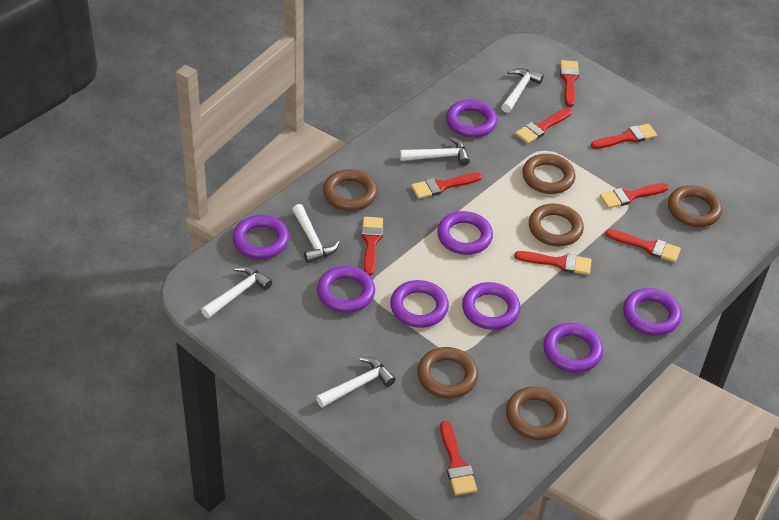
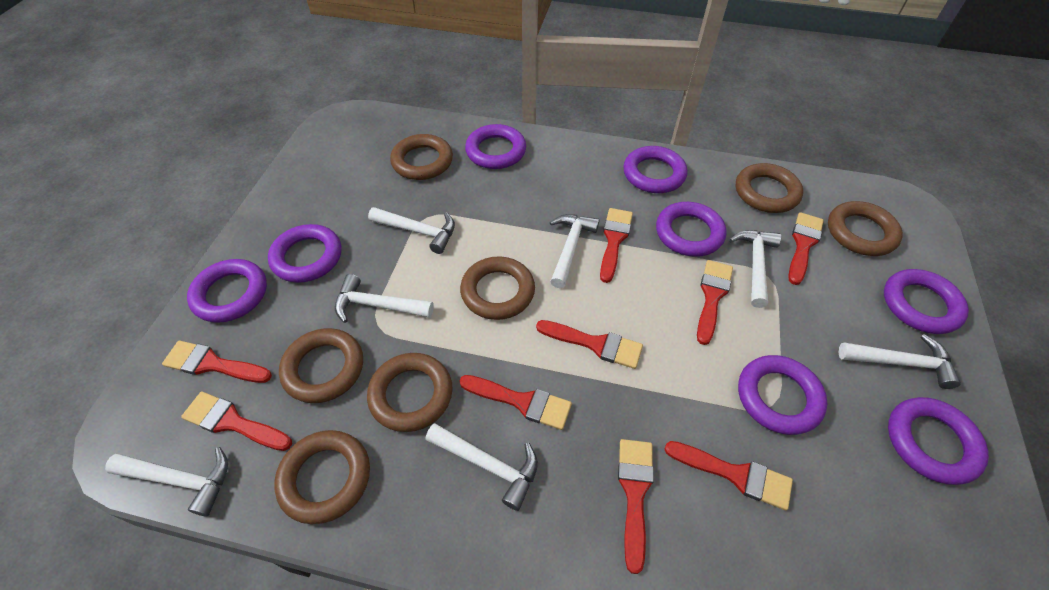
brown ring: 6 -> 7
white hammer: 5 -> 7

